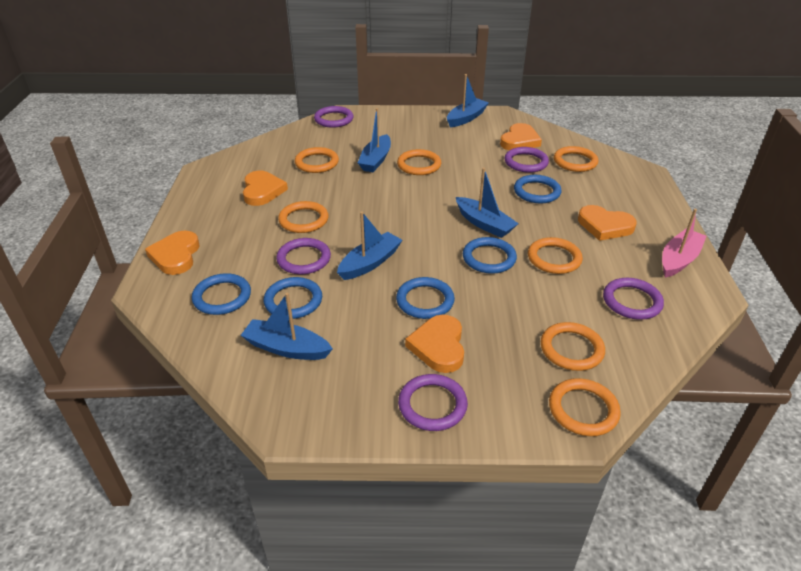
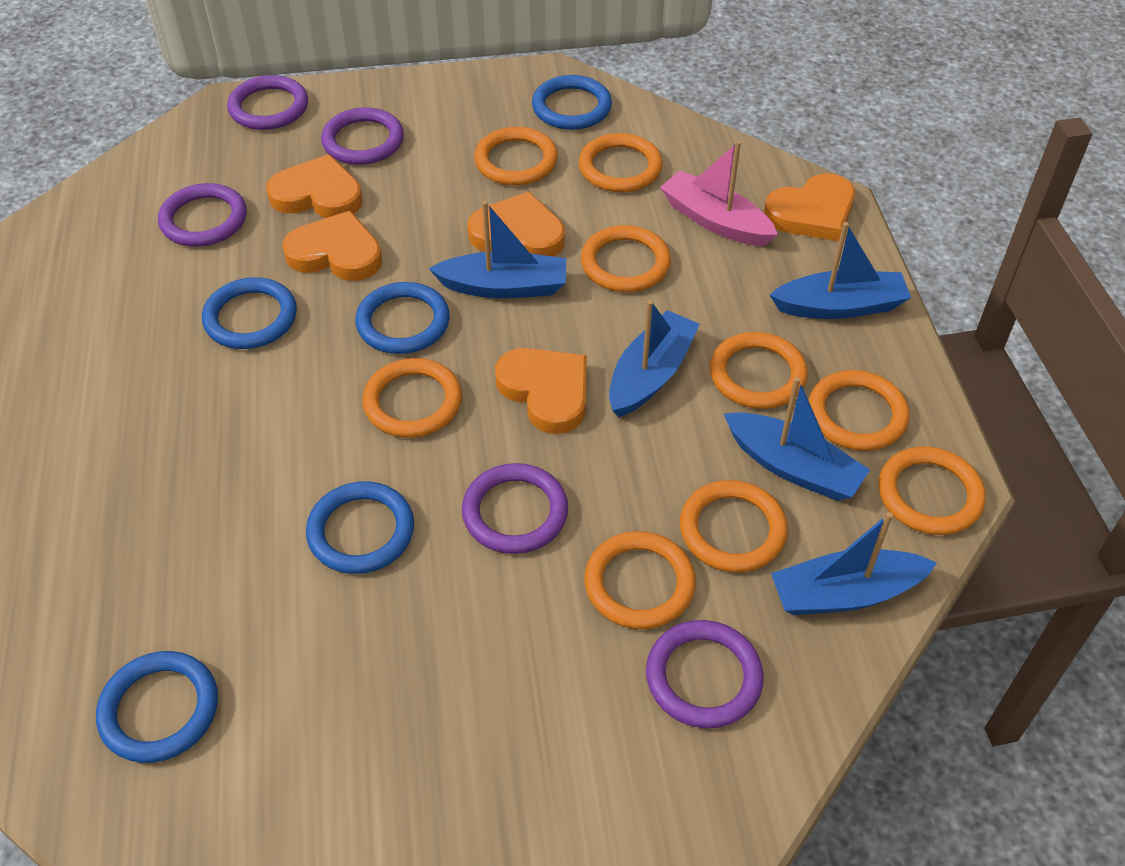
orange ring: 7 -> 9

